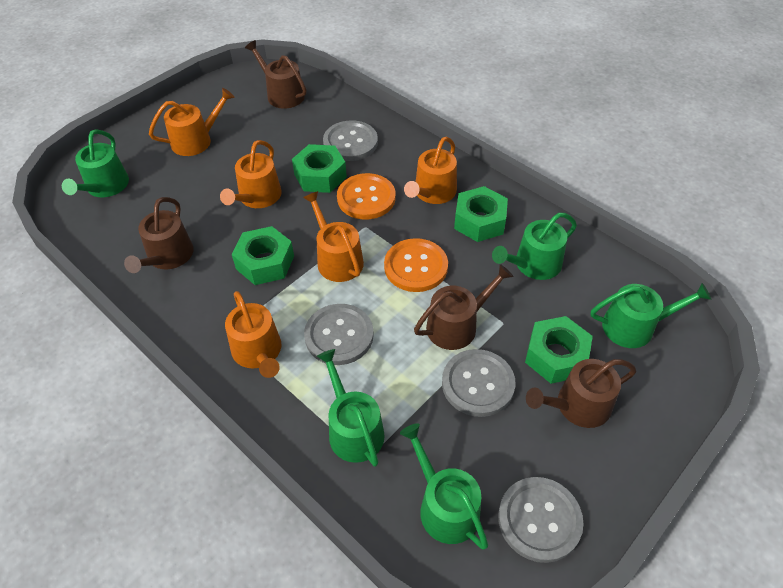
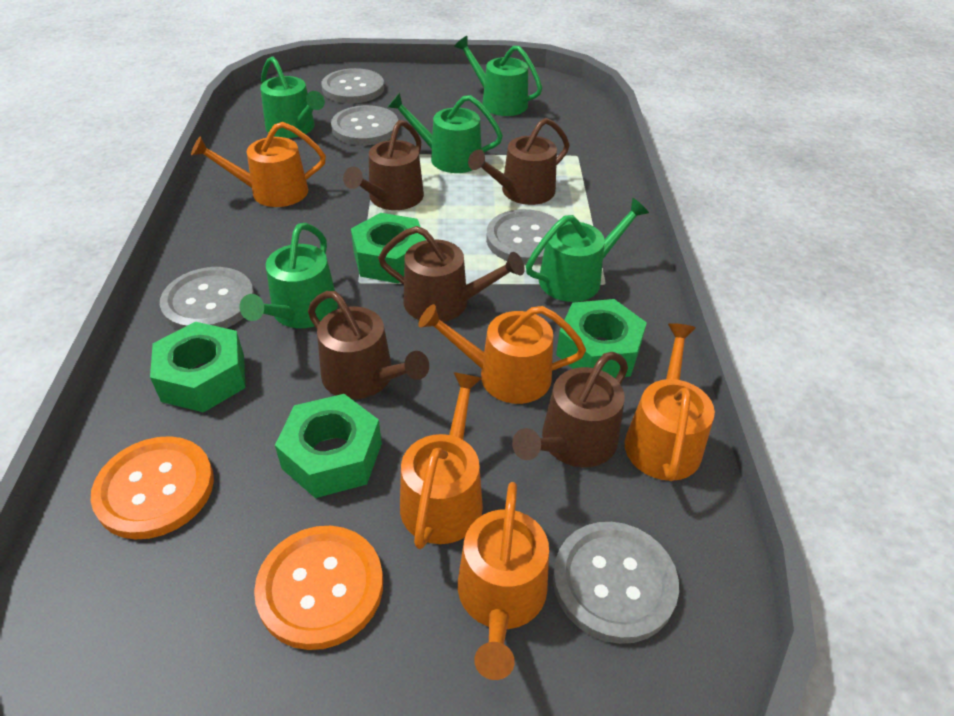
brown watering can: 4 -> 5
grey button: 4 -> 5

